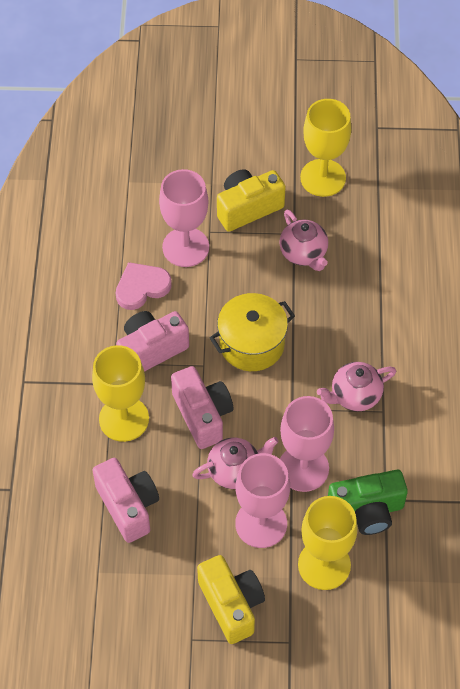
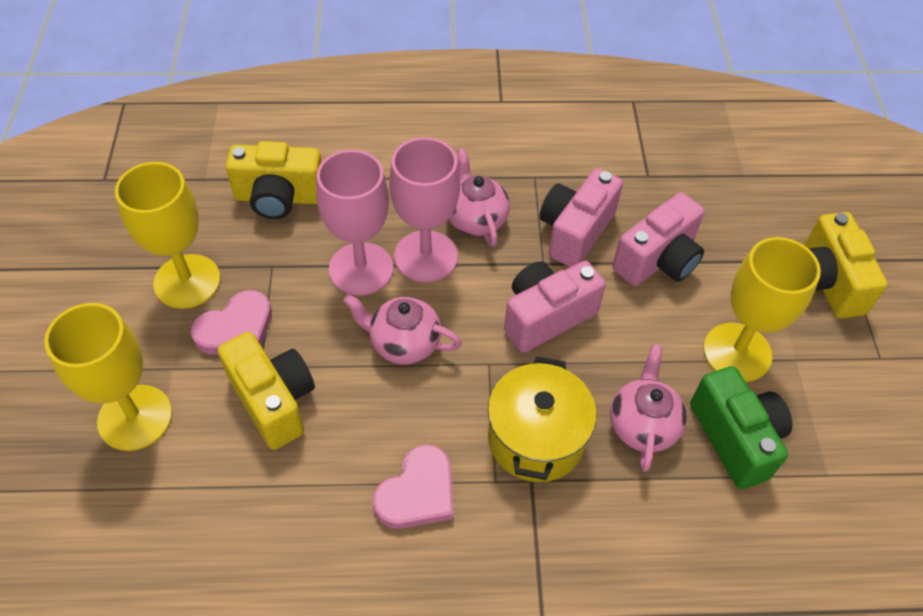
pink goblet: 3 -> 2
pink heart: 1 -> 2
yellow camera: 2 -> 3

